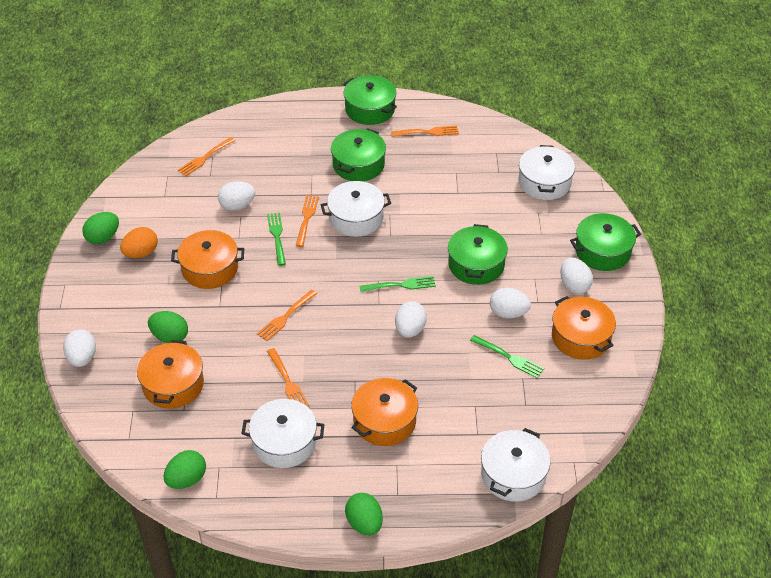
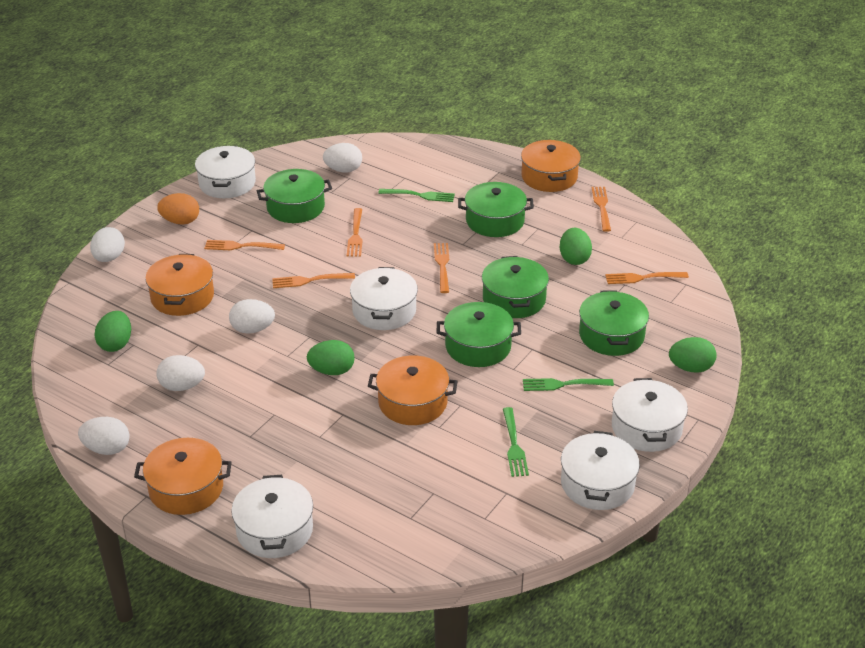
green pot: 4 -> 5
orange fork: 5 -> 6
white pot: 4 -> 5

